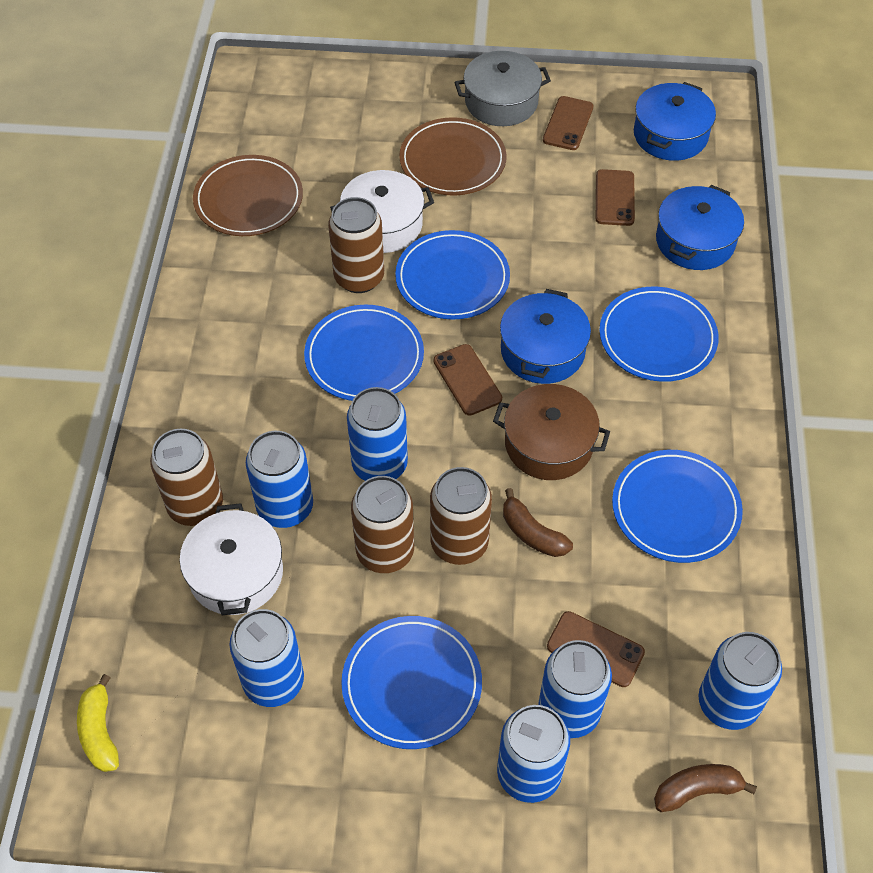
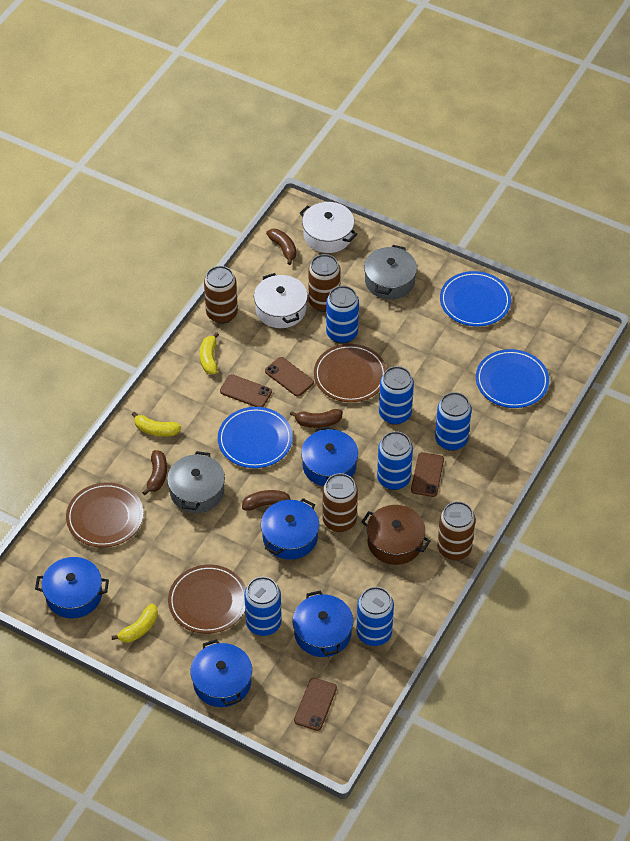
blue plate: 5 -> 3
blue pot: 3 -> 5
brown banana: 2 -> 4
brown plate: 2 -> 3
grey pot: 1 -> 2
yellow banana: 1 -> 3

